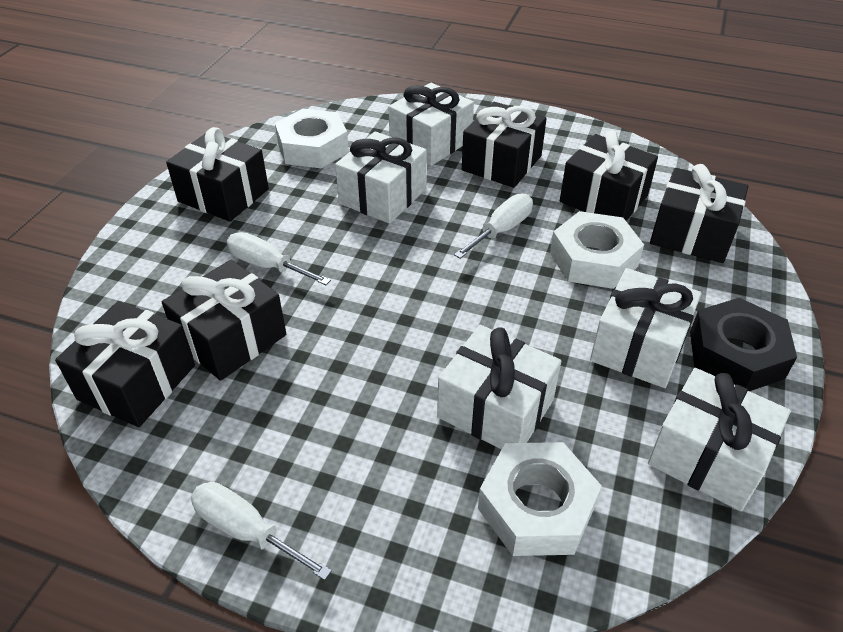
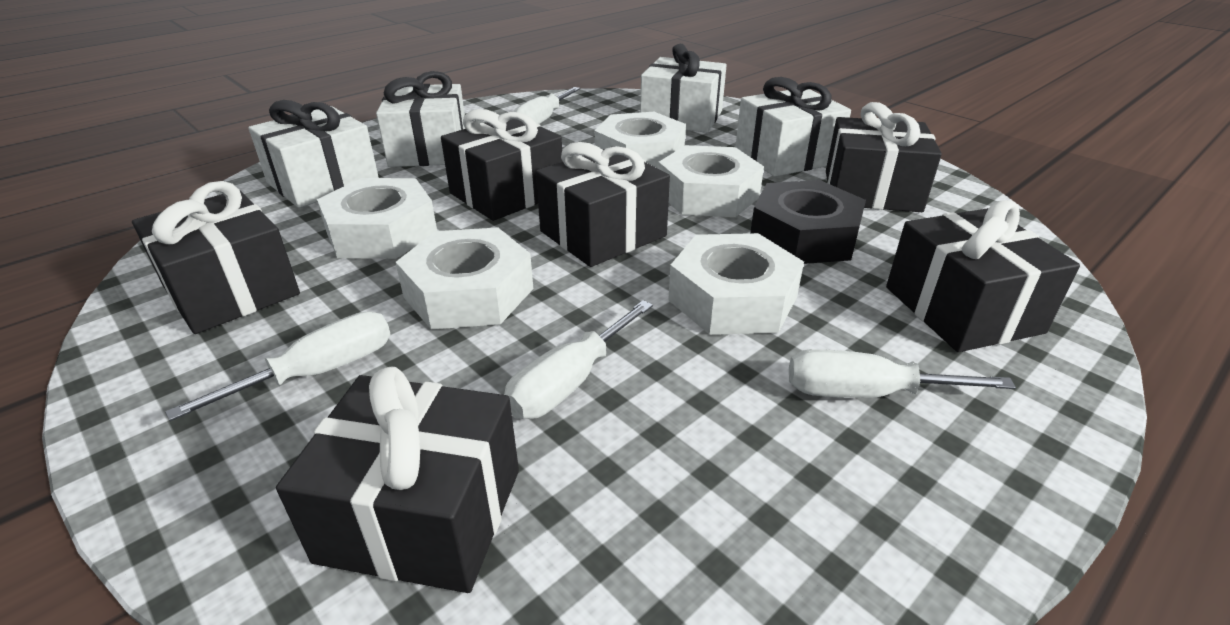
white gift: 5 -> 4
white nut: 3 -> 5
white screwdriver: 3 -> 4

